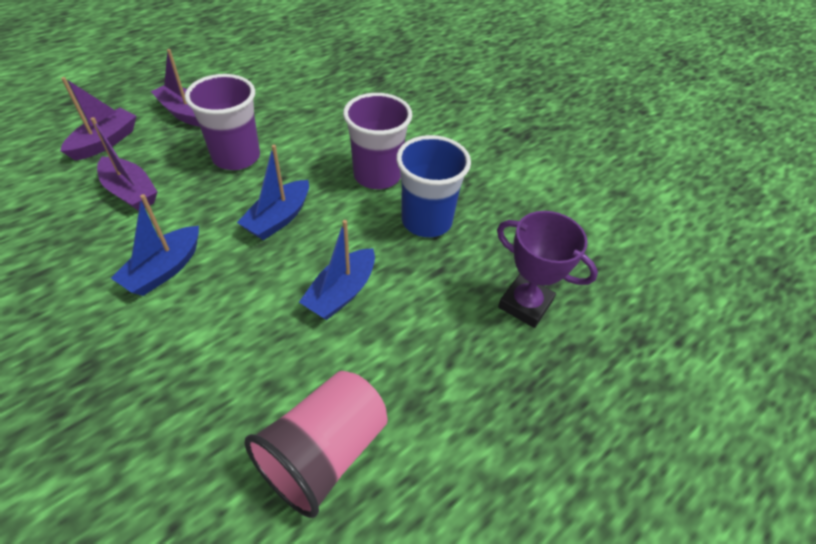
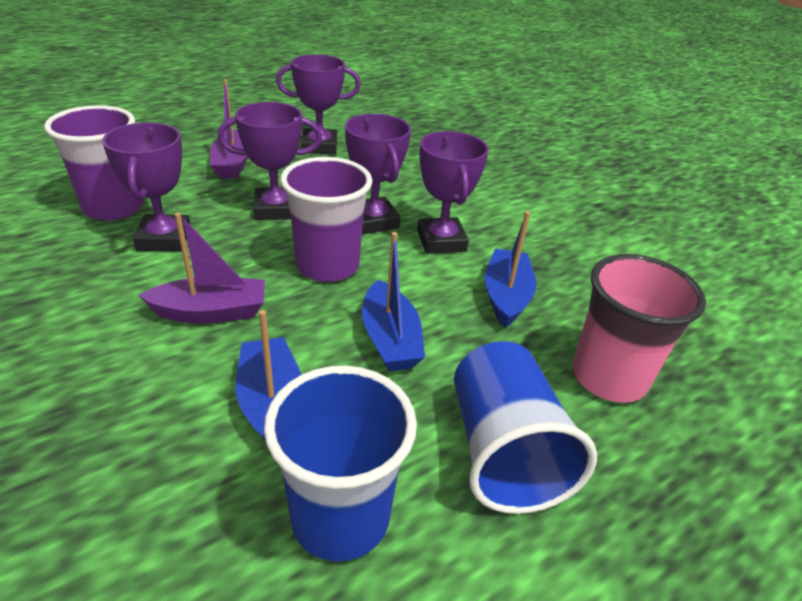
blue cup: 1 -> 2
purple boat: 3 -> 2
purple trophy: 1 -> 5

